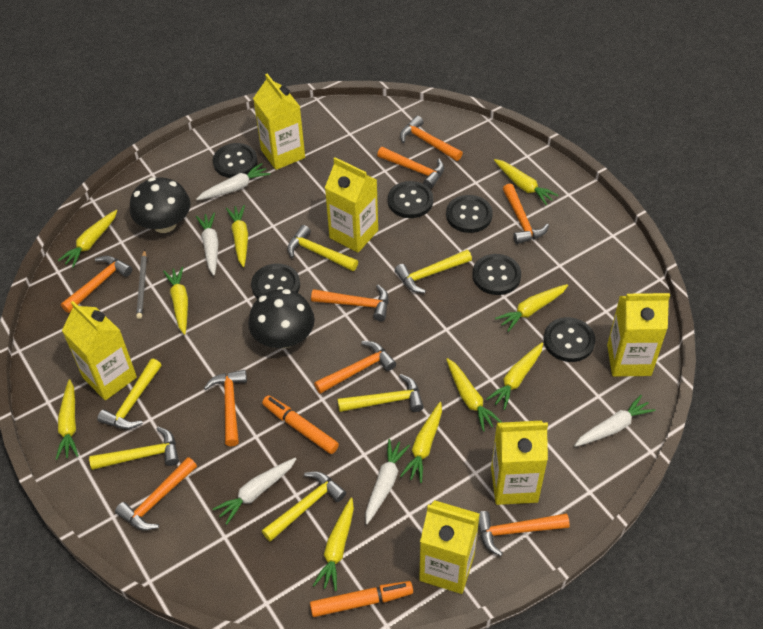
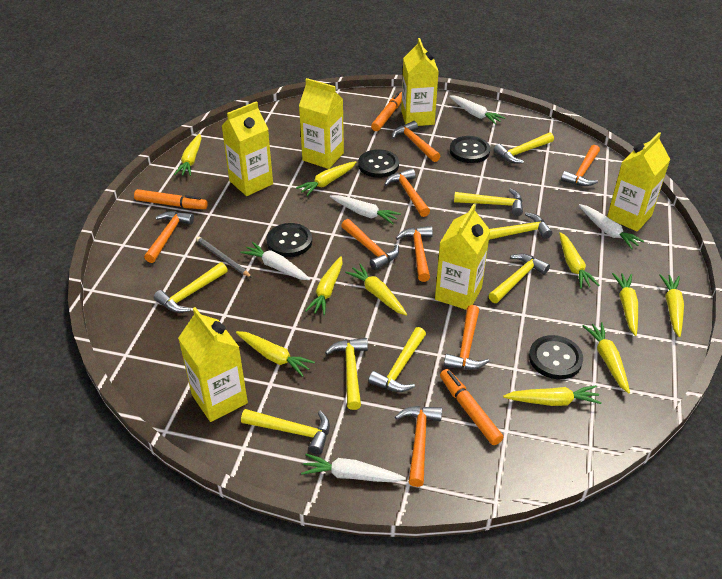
black button: 6 -> 4
black mushroom: 2 -> 0
orange hammer: 9 -> 8
orange marker: 2 -> 3
yellow hammer: 6 -> 8

